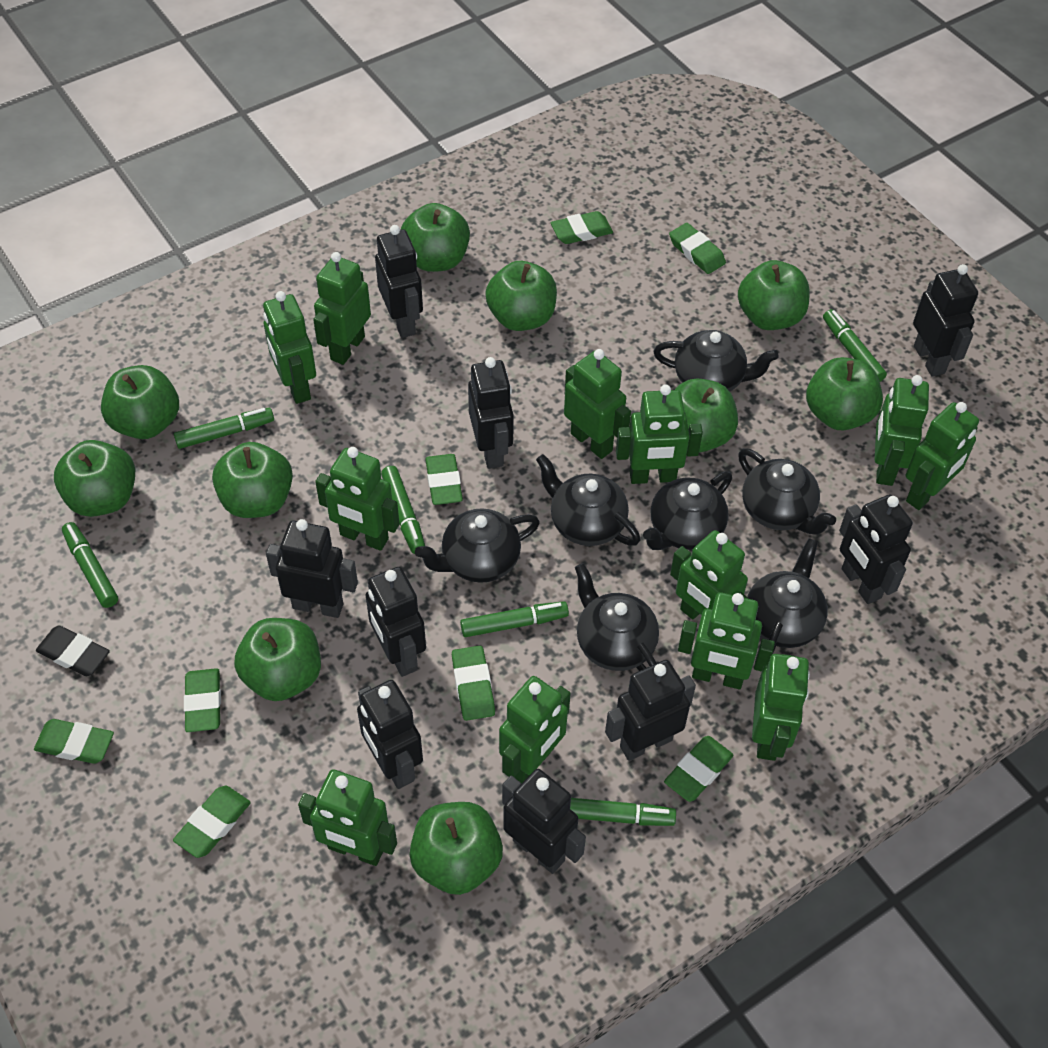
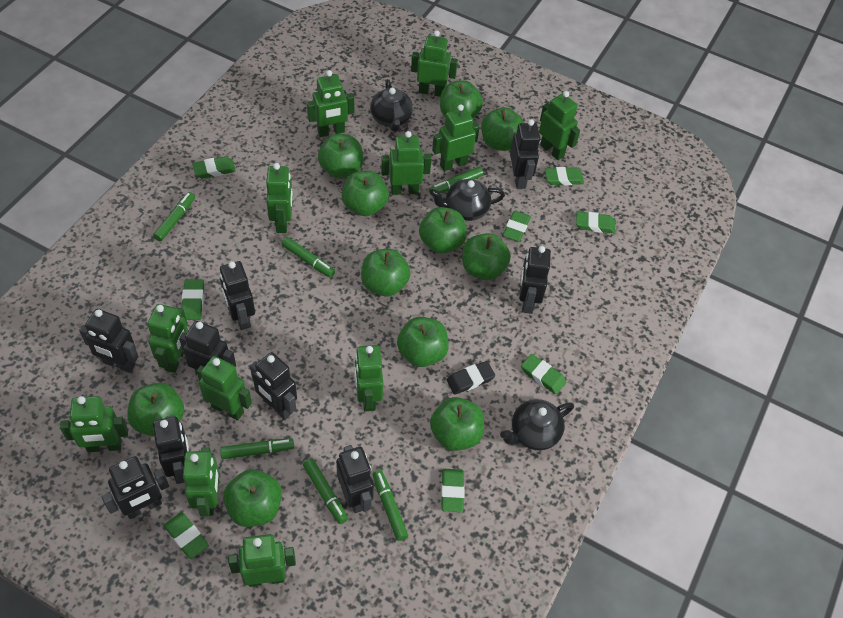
black teapot: 7 -> 3
green apple: 10 -> 11

